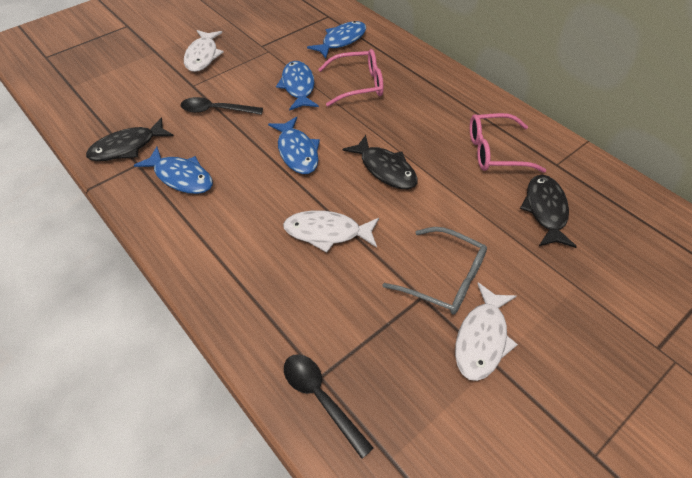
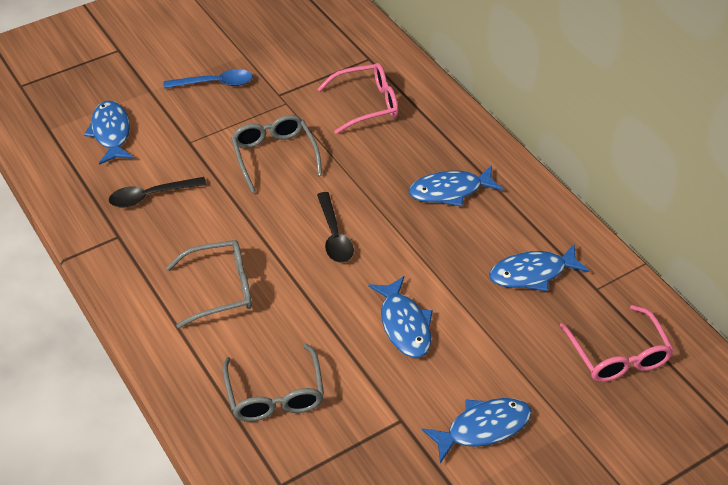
black fish: 3 -> 0
blue fish: 4 -> 5
blue spoon: 0 -> 1
grey glasses: 1 -> 3
white fish: 3 -> 0

